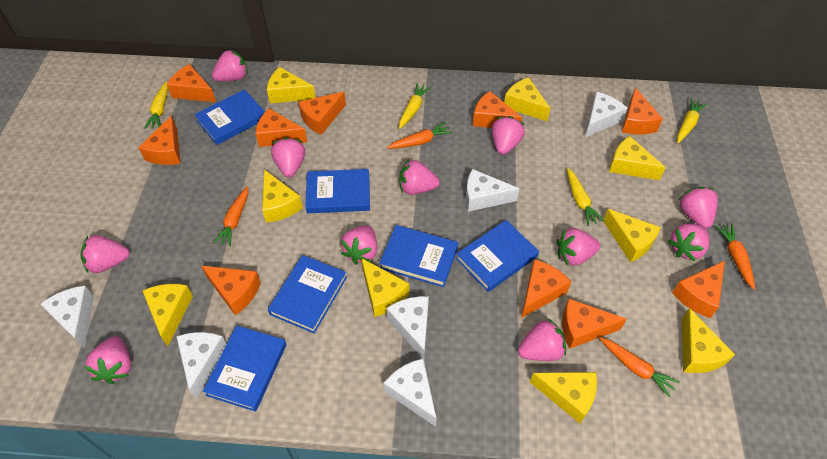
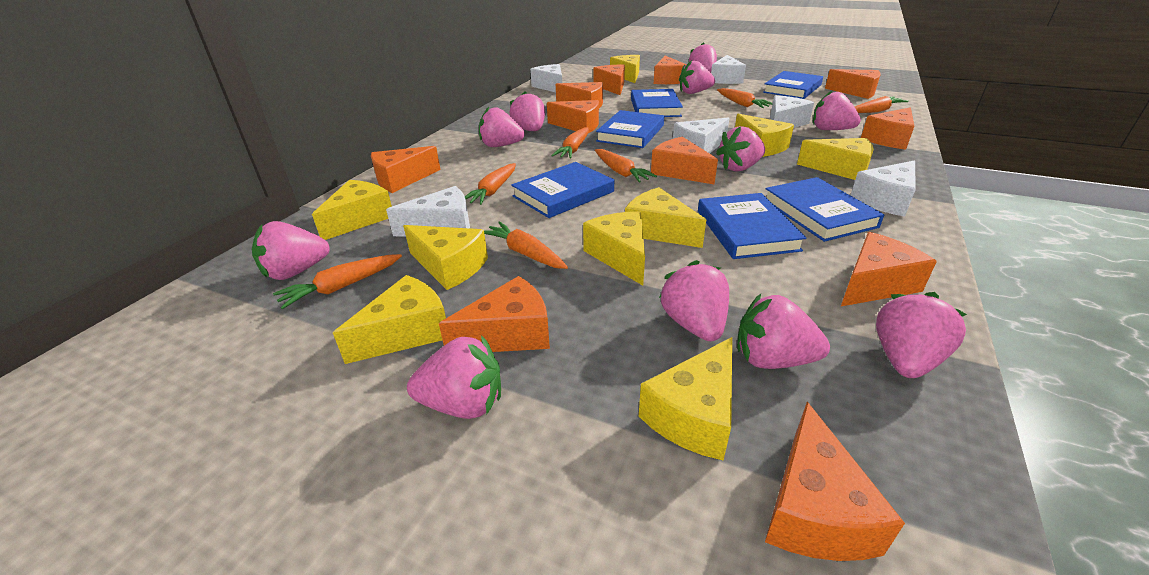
orange carrot: 4 -> 7
orange cheese: 10 -> 11
yellow carrot: 4 -> 0

